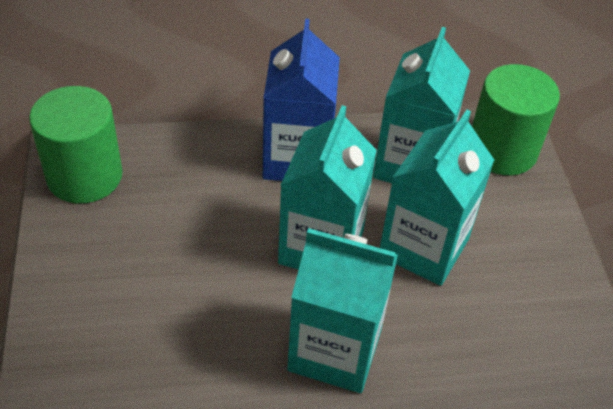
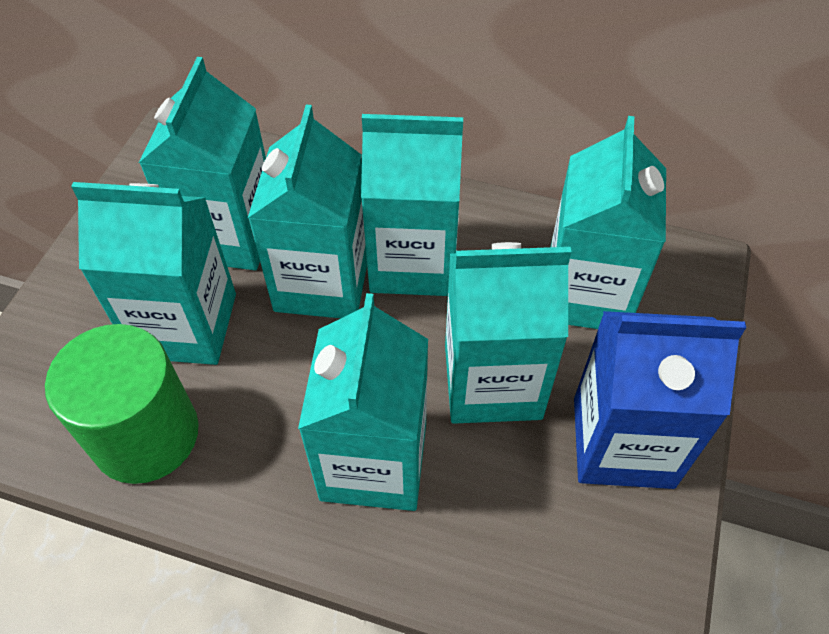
green cylinder: 2 -> 1
turquoise carton: 4 -> 7

